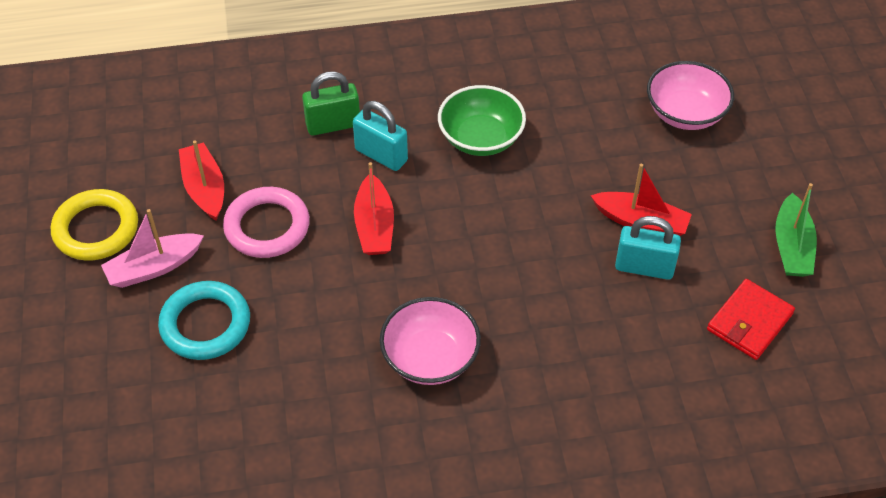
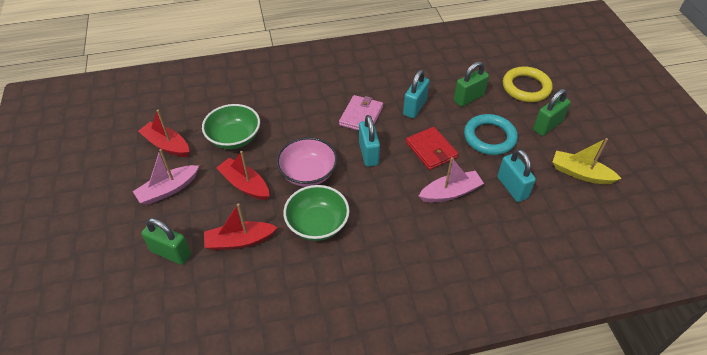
green boat: 1 -> 0
green bowl: 1 -> 2
green padlock: 1 -> 3
pink boat: 1 -> 2
pink bowl: 2 -> 1
pink ring: 1 -> 0
pink wallet: 0 -> 1
turquoise padlock: 2 -> 3
yellow boat: 0 -> 1

